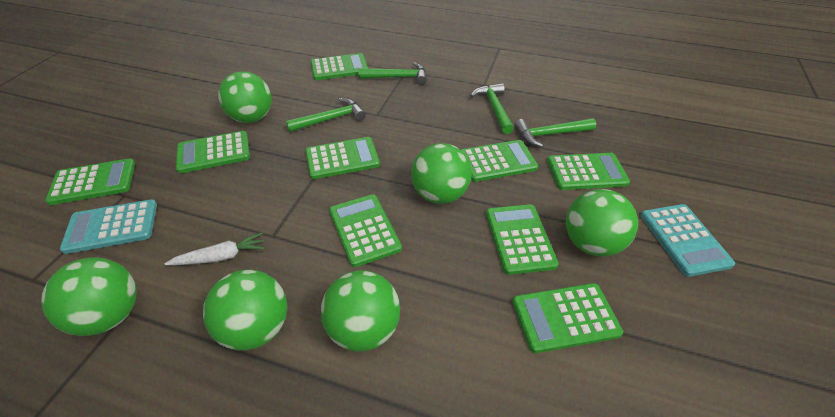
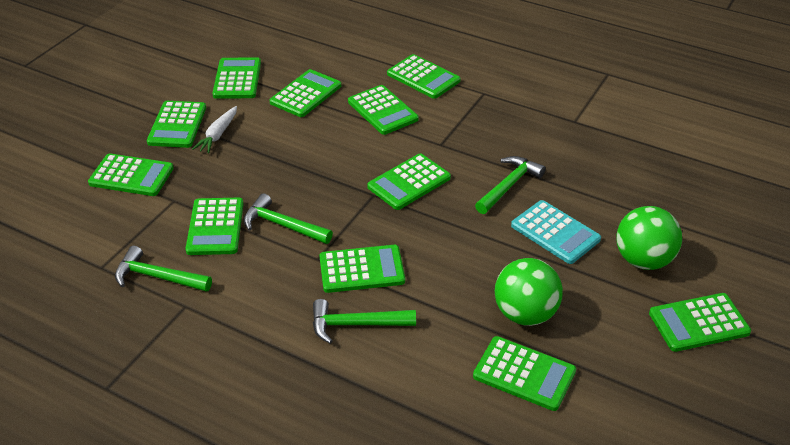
green ball: 6 -> 2
green calculator: 9 -> 11
turquoise calculator: 2 -> 1

